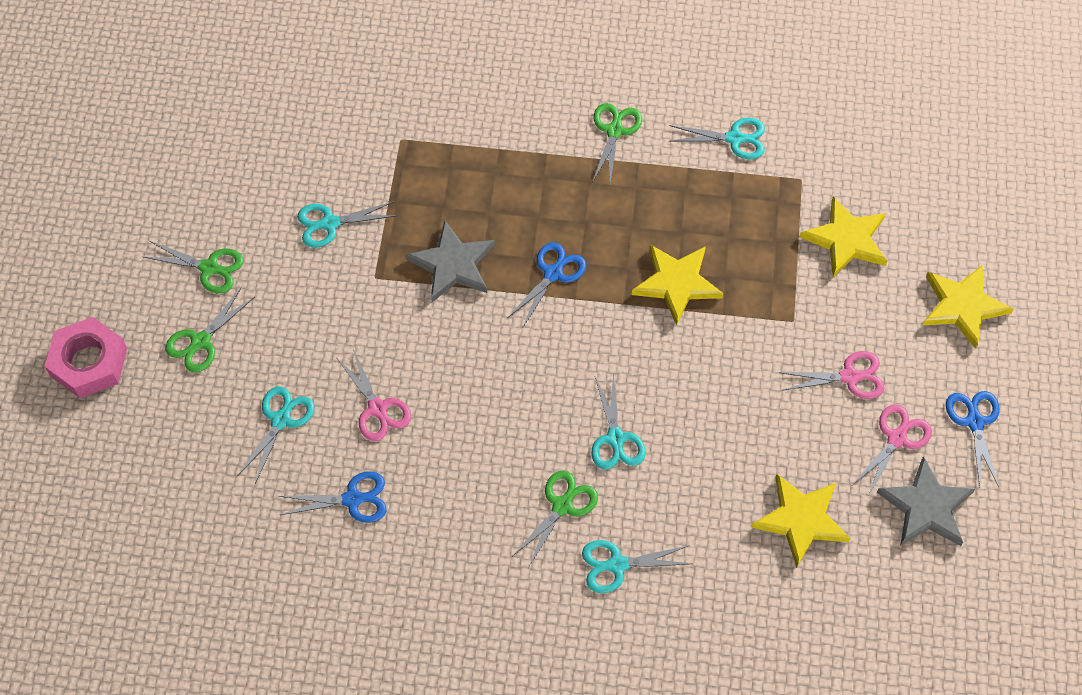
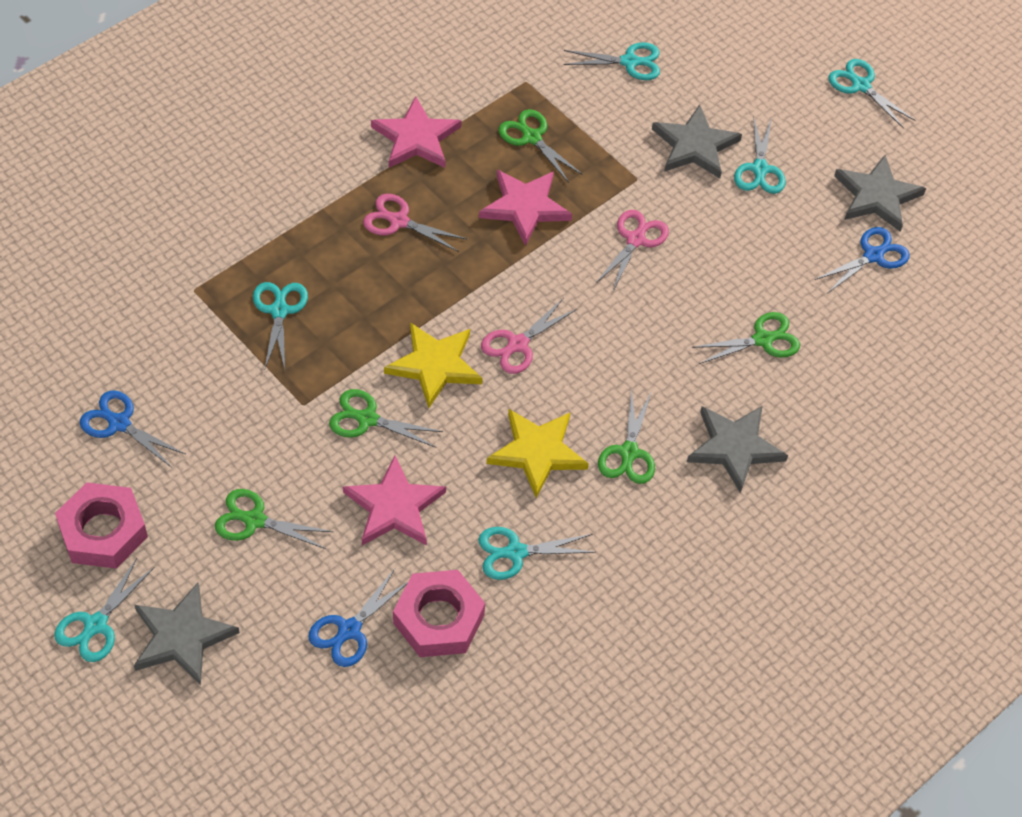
green scissors: 4 -> 5
grey star: 2 -> 4
pink nut: 1 -> 2
pink star: 0 -> 3
turquoise scissors: 5 -> 6
yellow star: 4 -> 2

